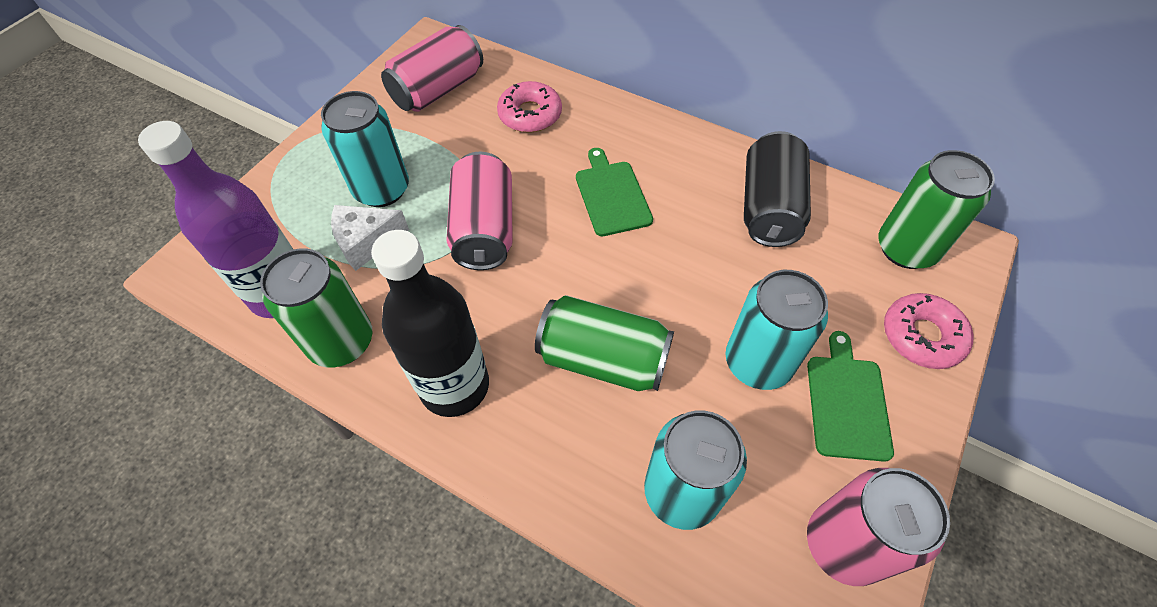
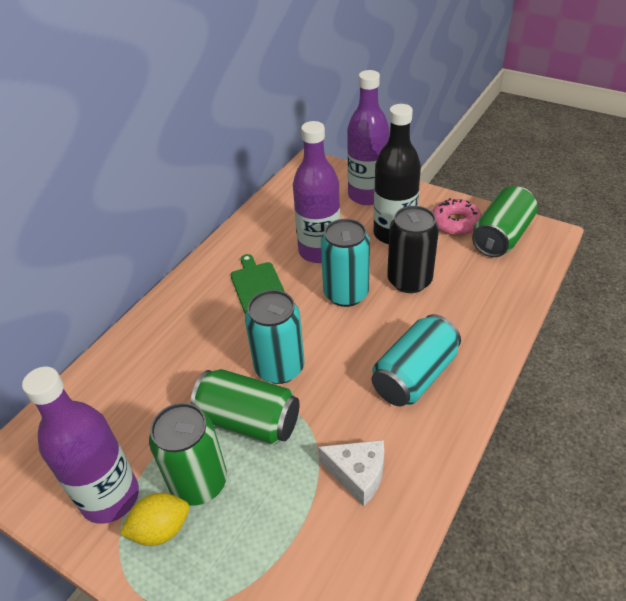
green cutting board: 2 -> 1
pink can: 3 -> 0
pink donut: 2 -> 1
purple bottle: 1 -> 3
yellow lemon: 0 -> 1

